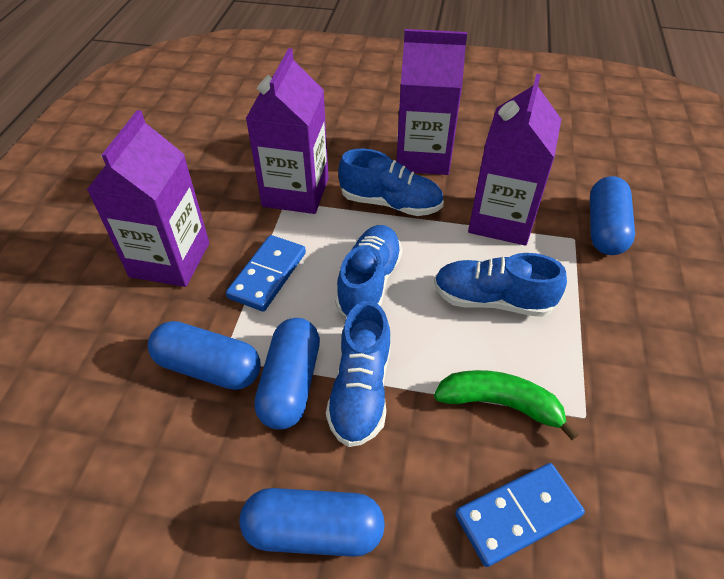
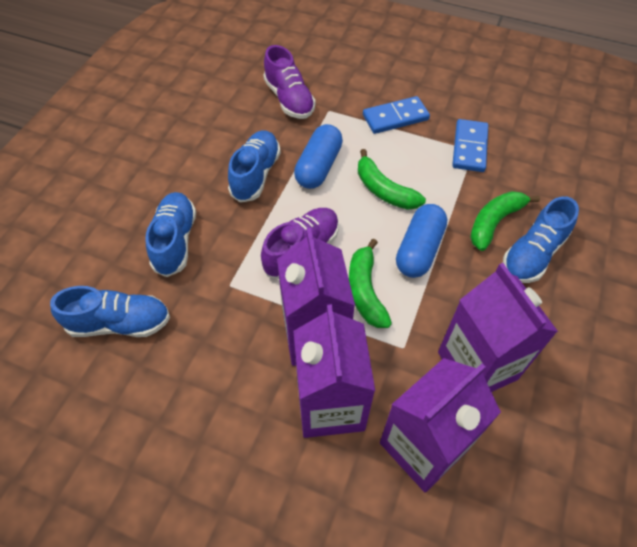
blue capsule: 4 -> 2
green banana: 1 -> 3
purple shoe: 0 -> 2

